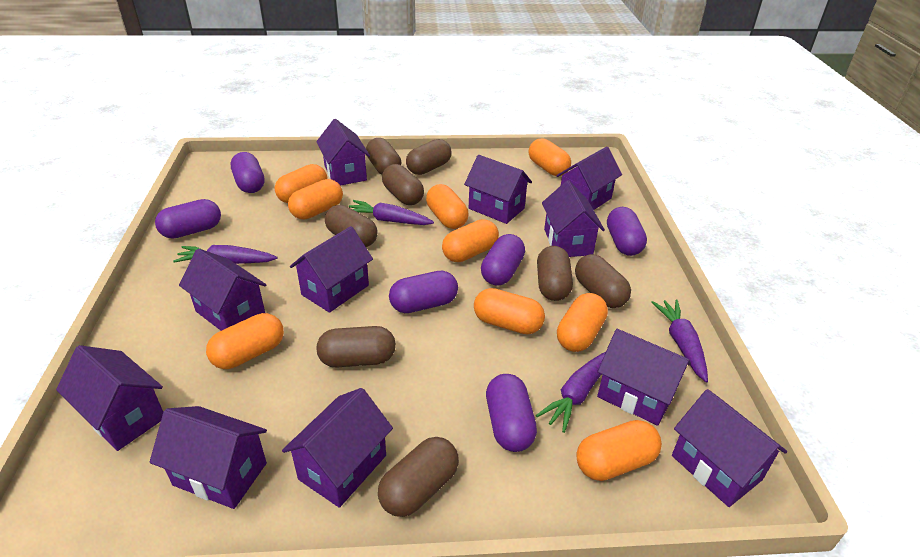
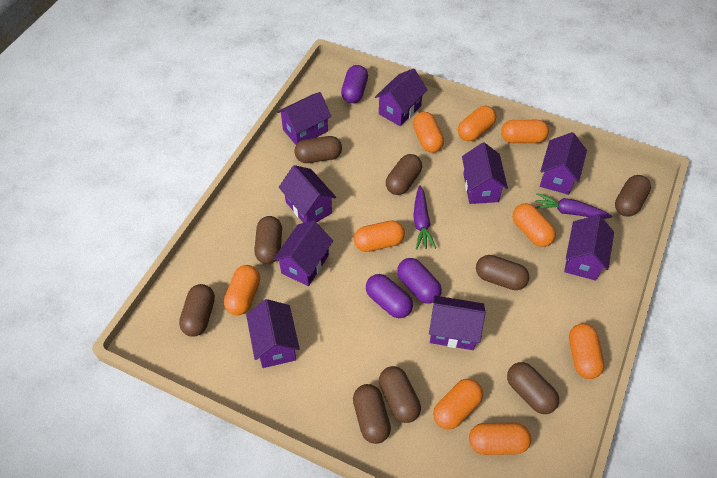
brown capsule: 8 -> 9
purple capsule: 6 -> 3
purple carrot: 4 -> 2
purple house: 11 -> 9

